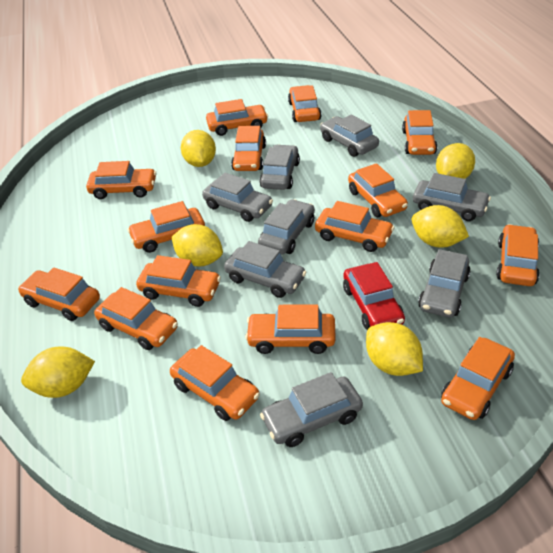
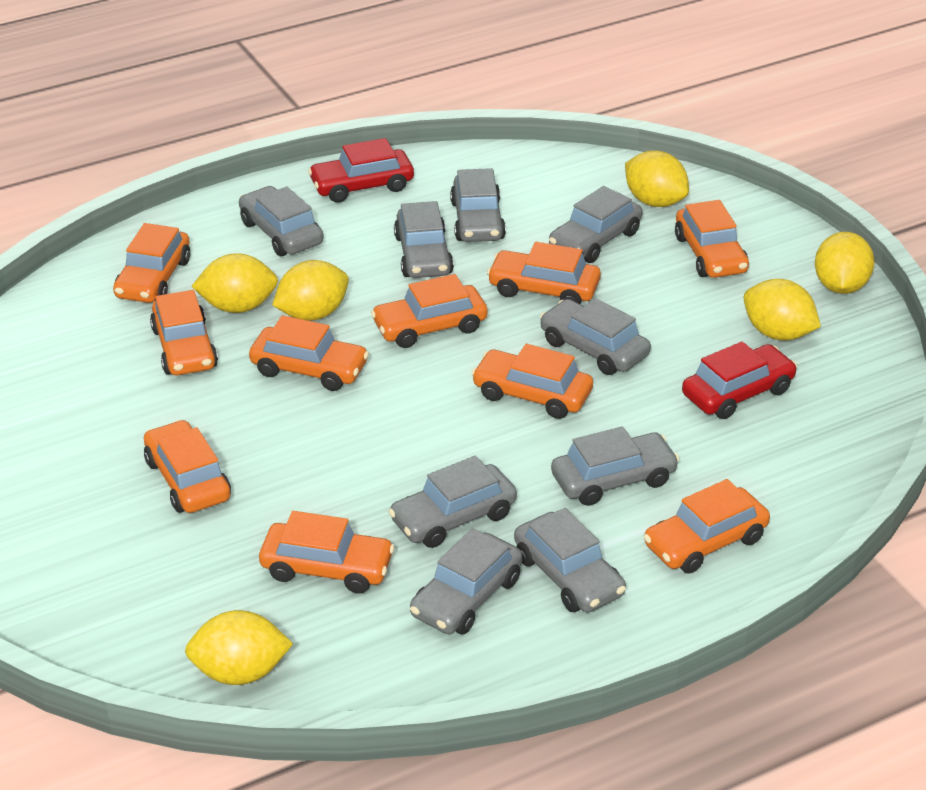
grey car: 8 -> 9
orange car: 15 -> 10
red car: 1 -> 2

